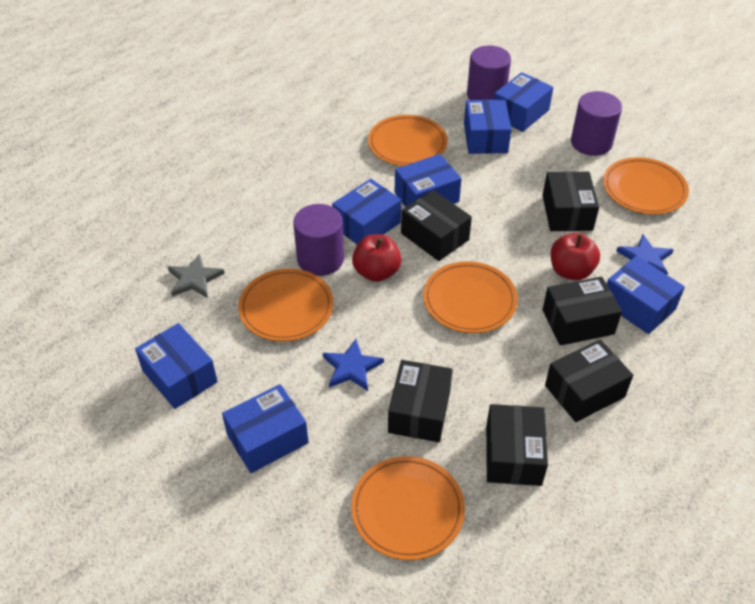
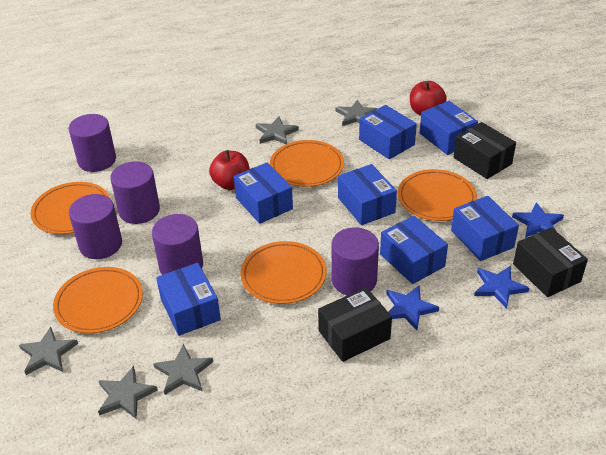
black box: 6 -> 3
blue star: 2 -> 3
grey star: 1 -> 5
purple cylinder: 3 -> 5

